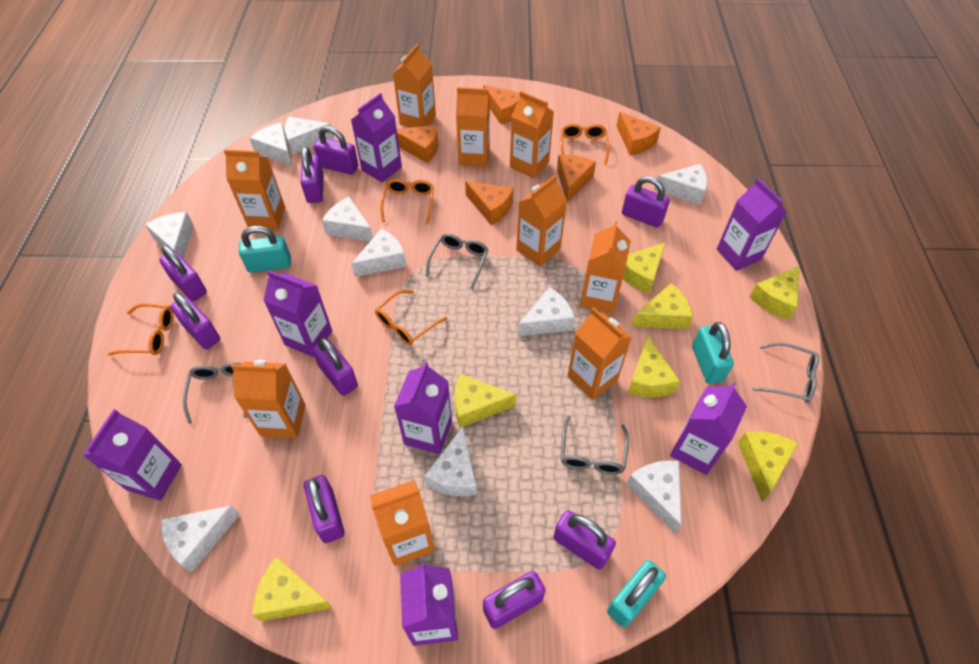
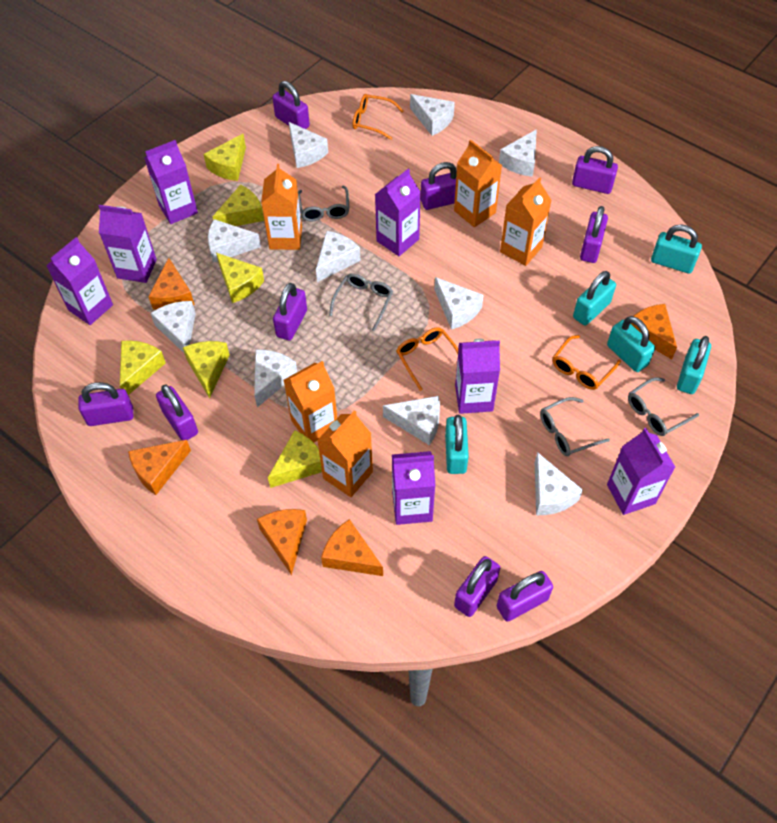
orange carton: 9 -> 5
orange glasses: 4 -> 3
turquoise padlock: 3 -> 5
yellow cheese: 7 -> 6

